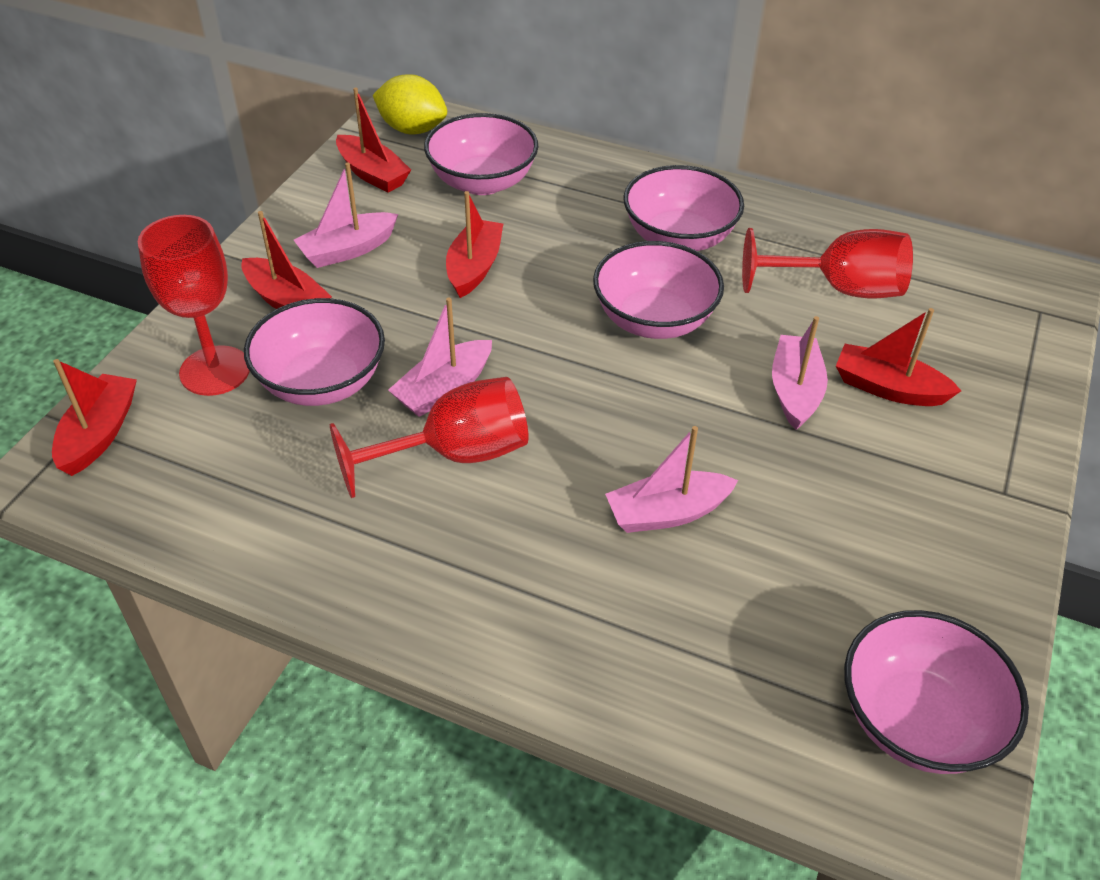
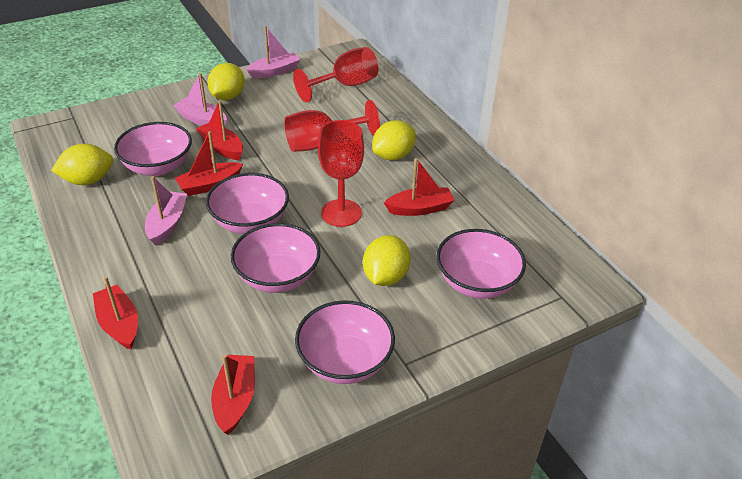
pink boat: 4 -> 3
yellow lemon: 1 -> 4

